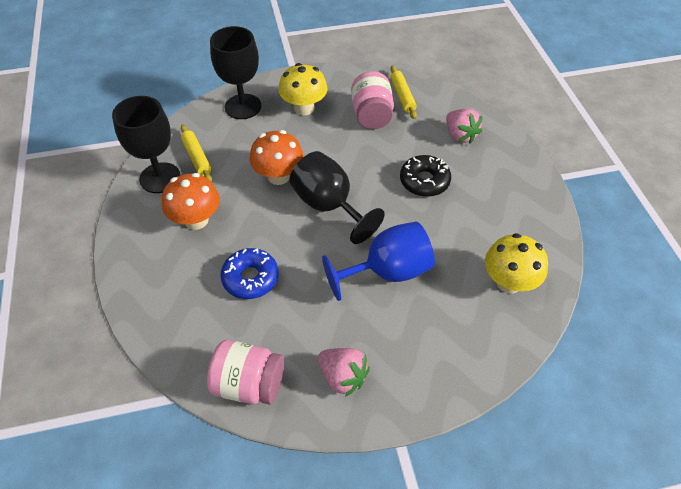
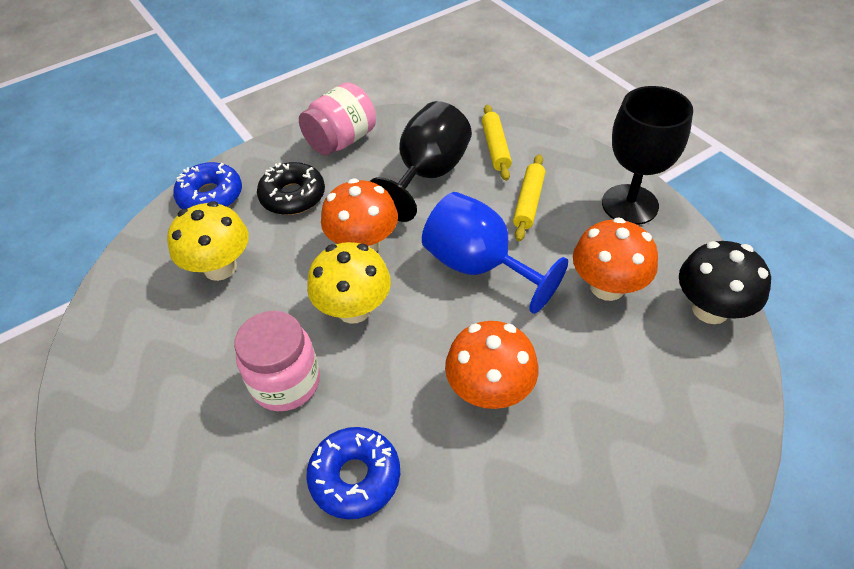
black goblet: 3 -> 2
black mushroom: 0 -> 1
blue donut: 1 -> 2
orange mushroom: 2 -> 3
pink strawberry: 2 -> 0

